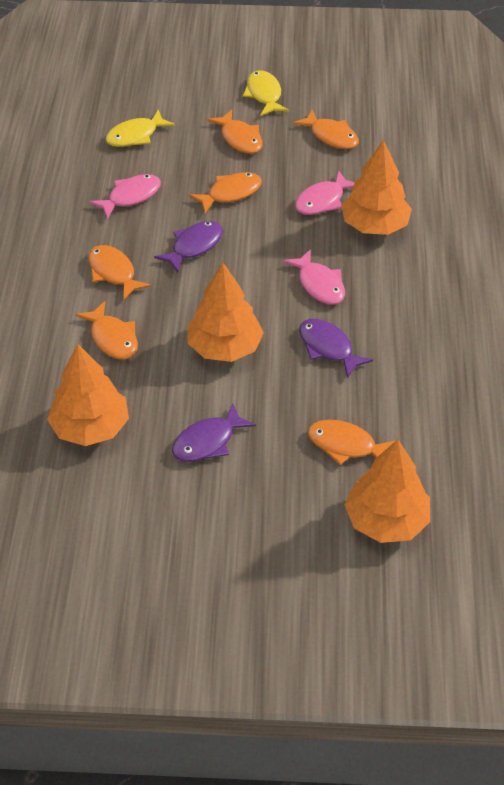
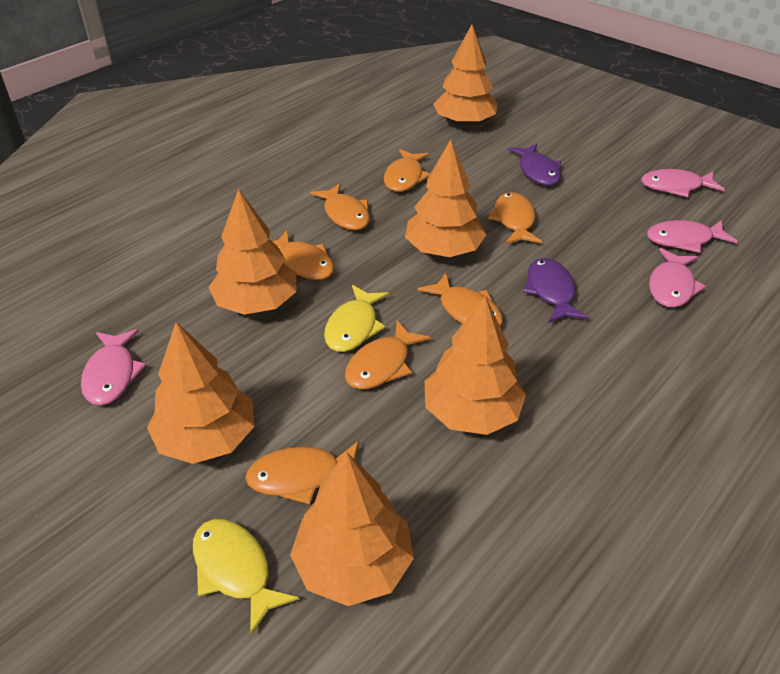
orange fish: 6 -> 7
orange tree: 4 -> 6
pink fish: 3 -> 4
purple fish: 3 -> 2

